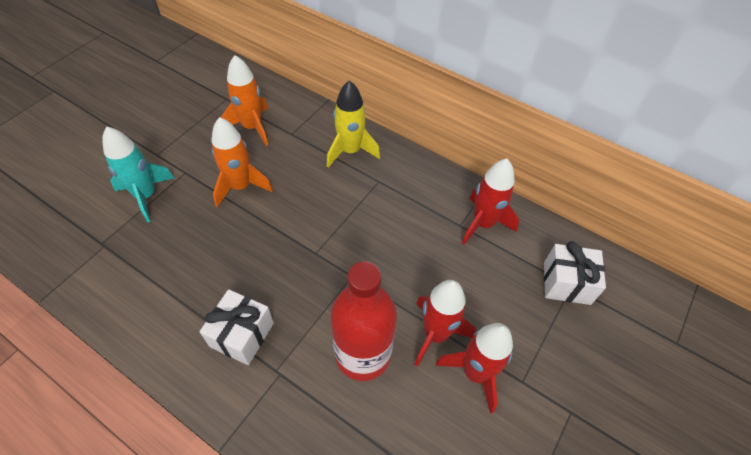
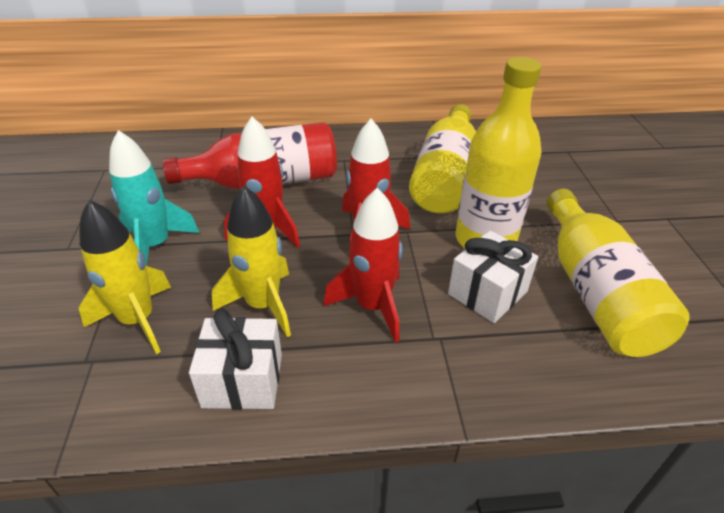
orange rocket: 2 -> 0
yellow bottle: 0 -> 3
yellow rocket: 1 -> 2

